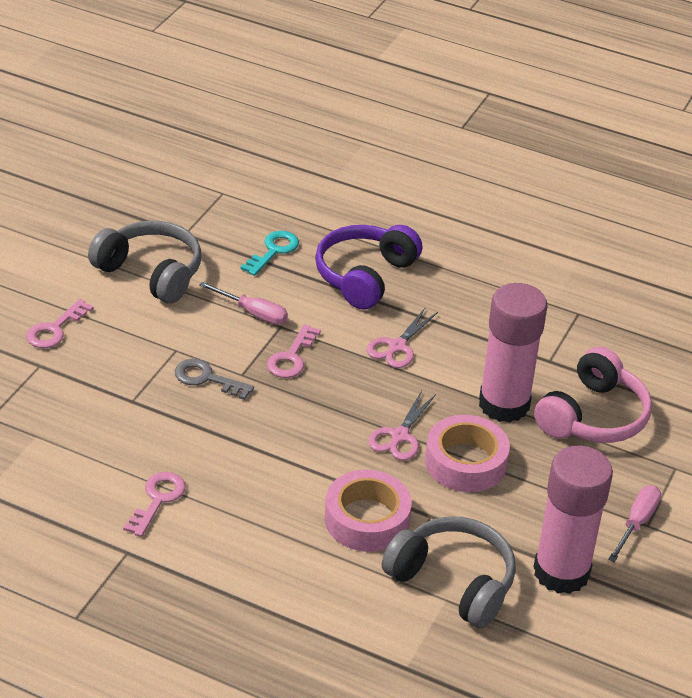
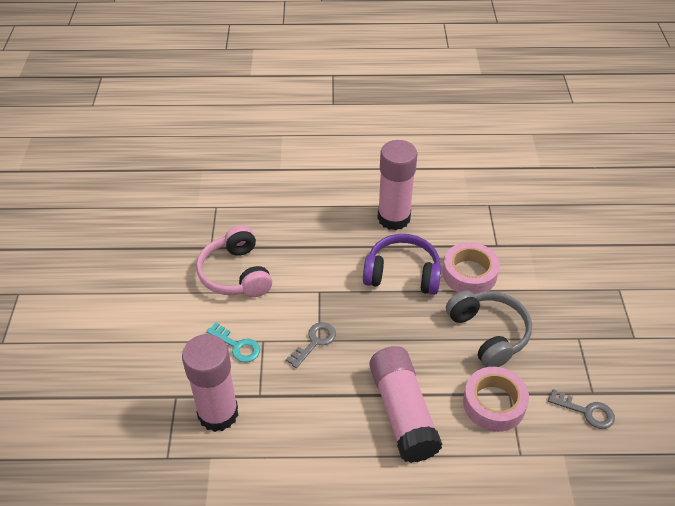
grey headphones: 2 -> 1
grey key: 1 -> 2
pink glue stick: 2 -> 3
pink key: 3 -> 0
pink scissors: 2 -> 0
pink screwdriver: 2 -> 0

